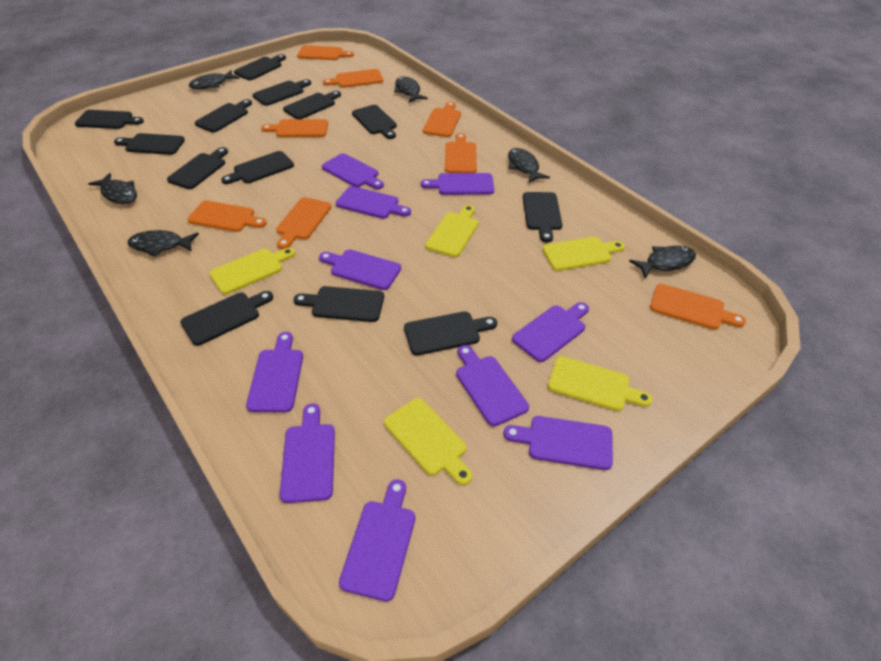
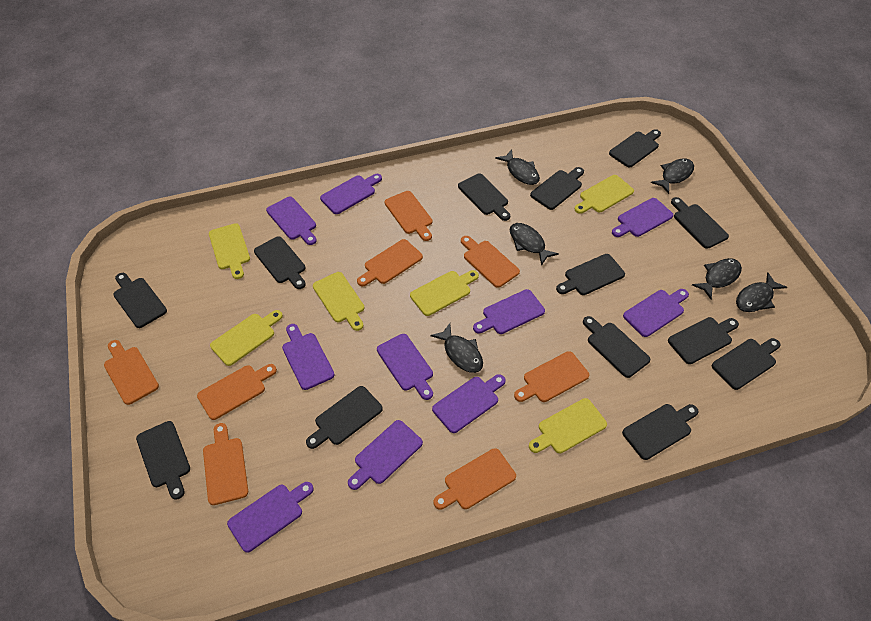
yellow cutting board: 5 -> 6

